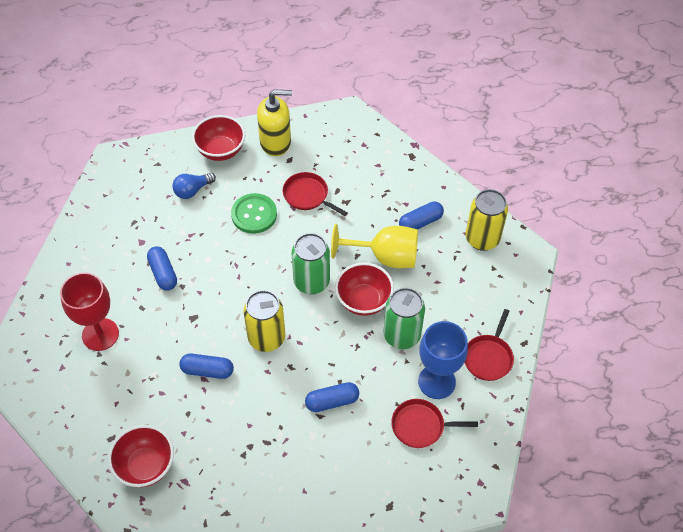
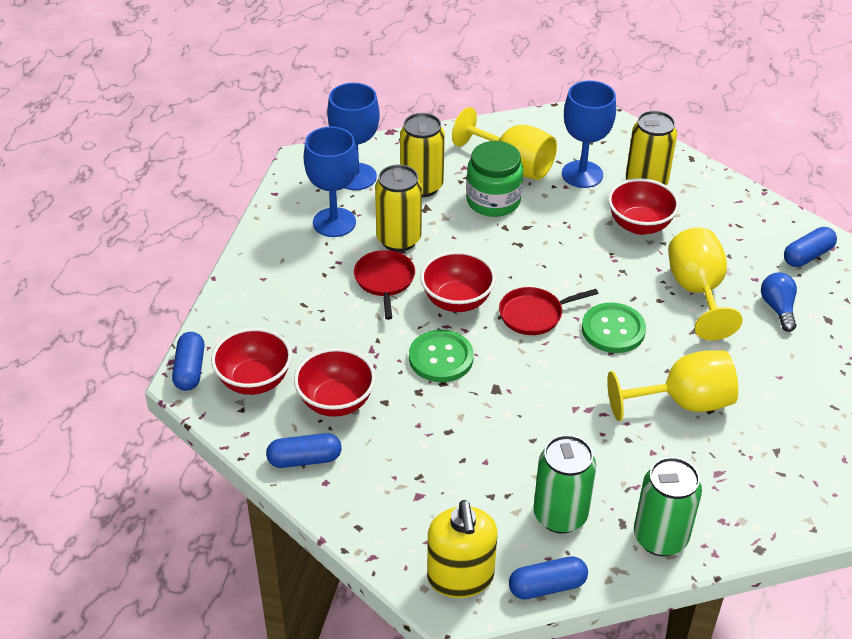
blue goblet: 1 -> 3
green button: 1 -> 2
green jar: 0 -> 1
red bowl: 3 -> 4
red goblet: 1 -> 0
red pan: 3 -> 2
yellow can: 2 -> 3
yellow goblet: 1 -> 3

